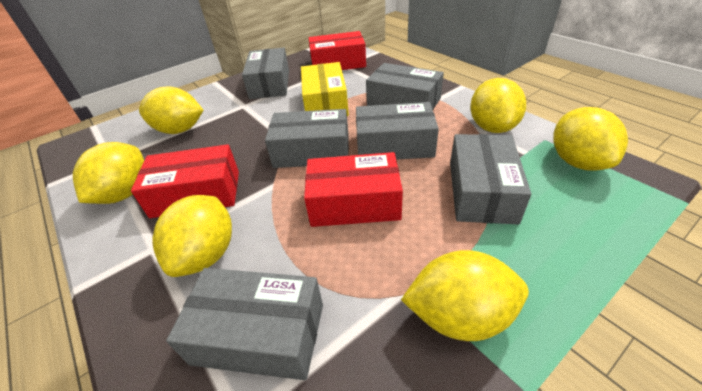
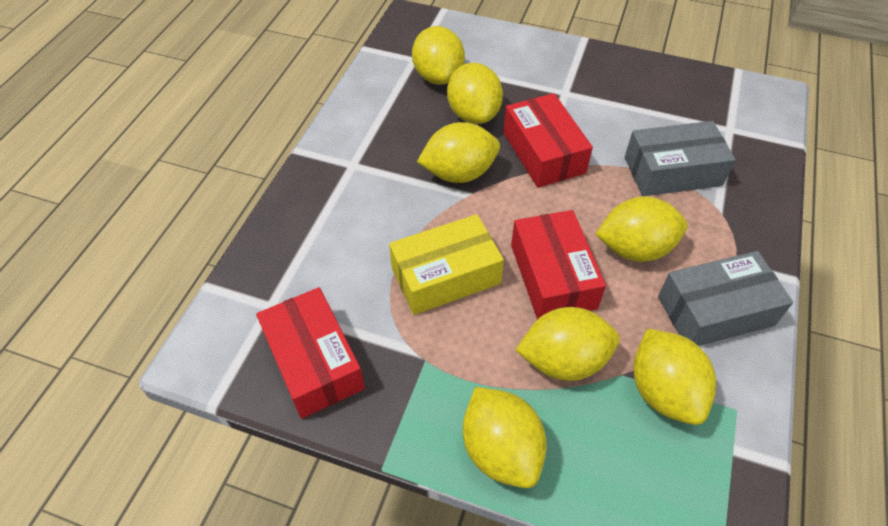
grey box: 6 -> 2
yellow lemon: 6 -> 7

